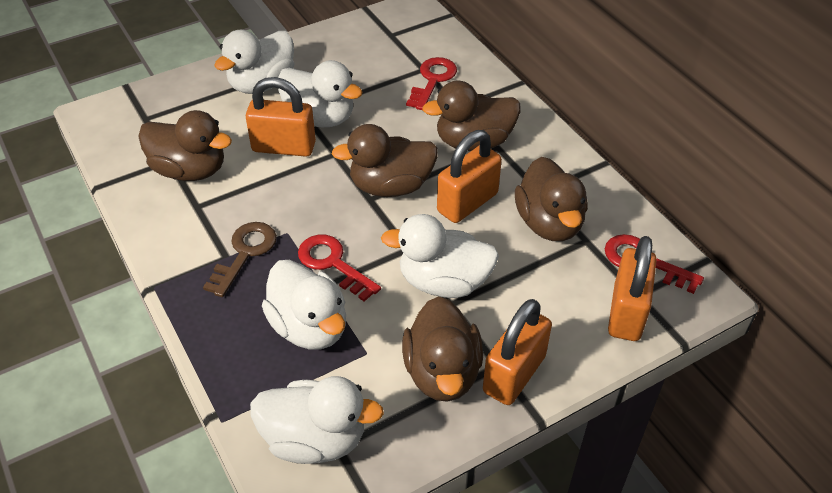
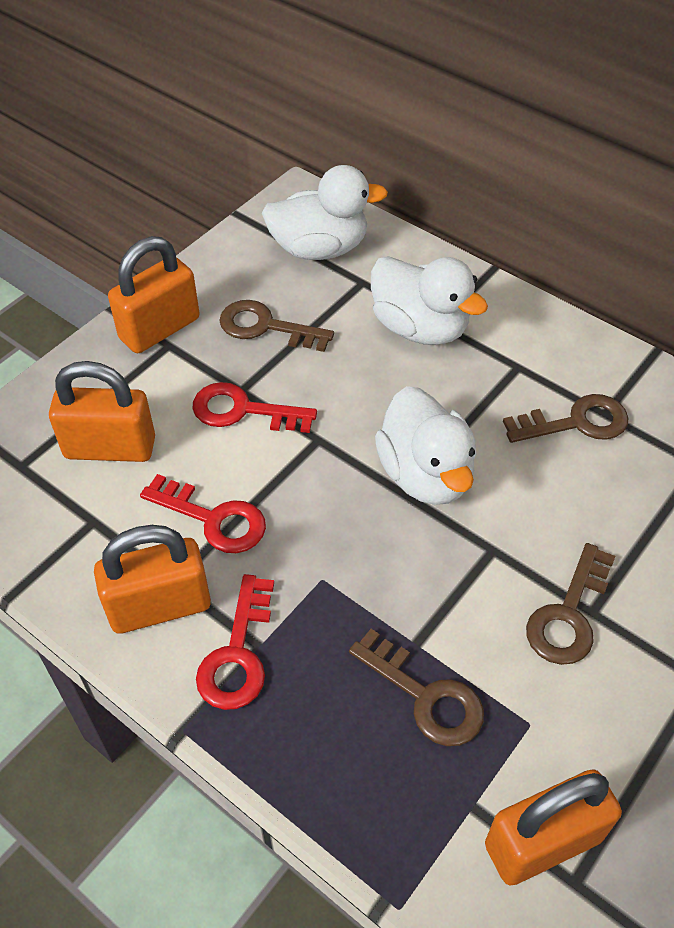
brown duck: 5 -> 0
brown key: 1 -> 4
white duck: 5 -> 3

